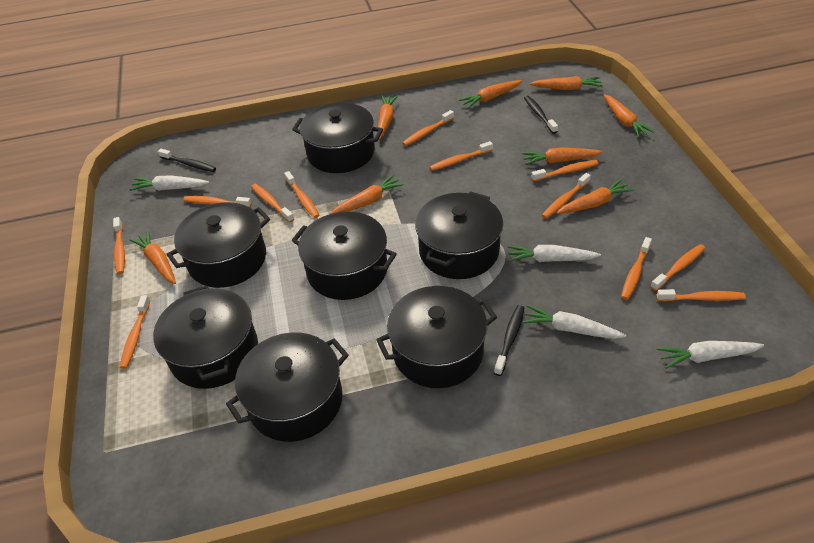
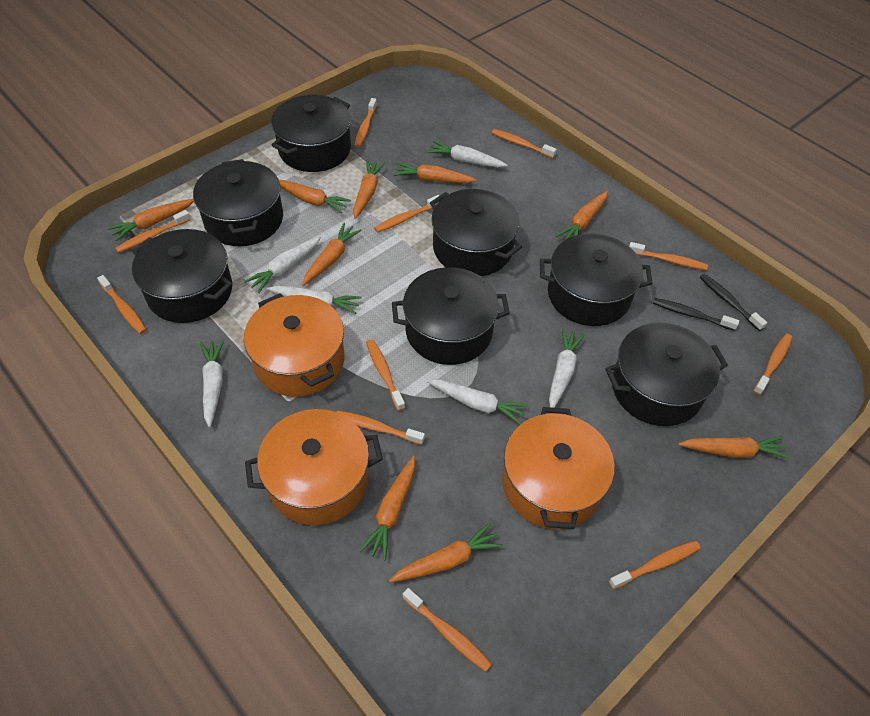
black toothbrush: 3 -> 2
orange carrot: 8 -> 9
orange pot: 0 -> 3
orange toothbrush: 12 -> 11
white carrot: 4 -> 6

